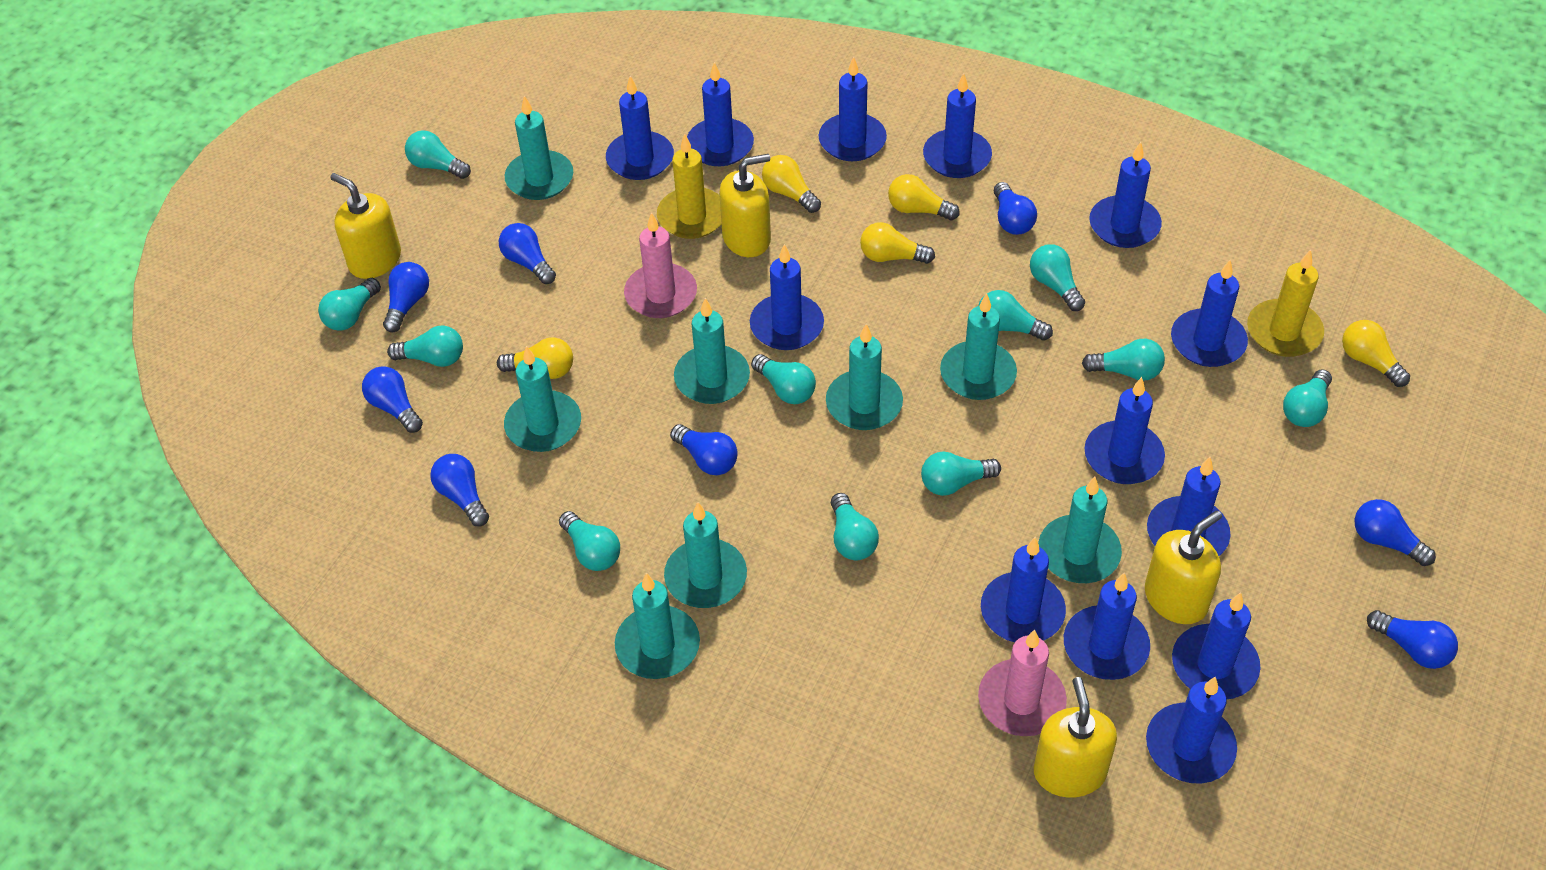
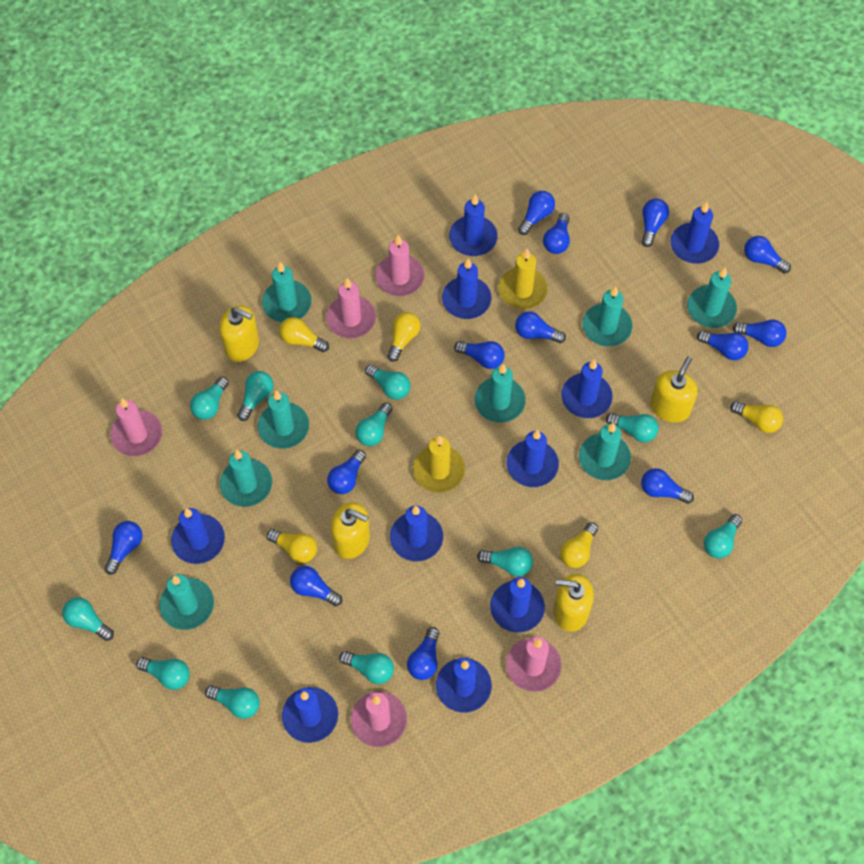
blue candle: 13 -> 10
blue light bulb: 8 -> 13
pink candle: 2 -> 5

